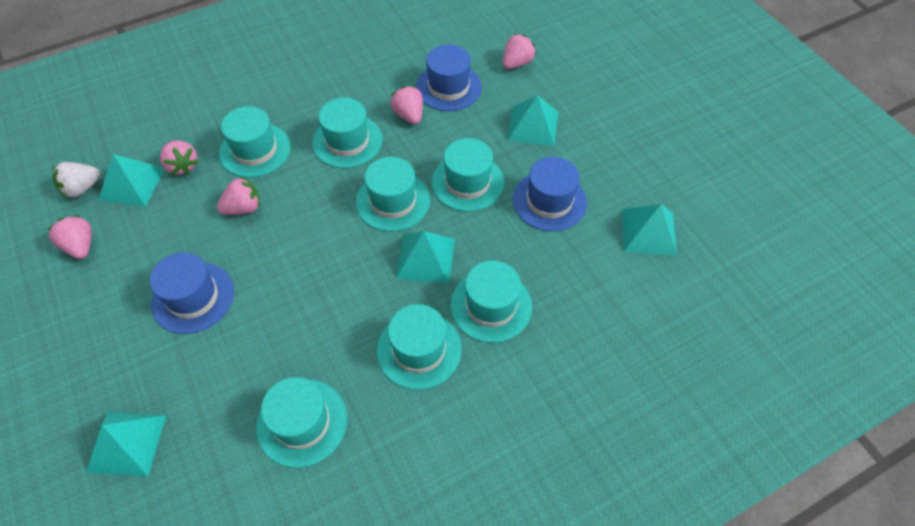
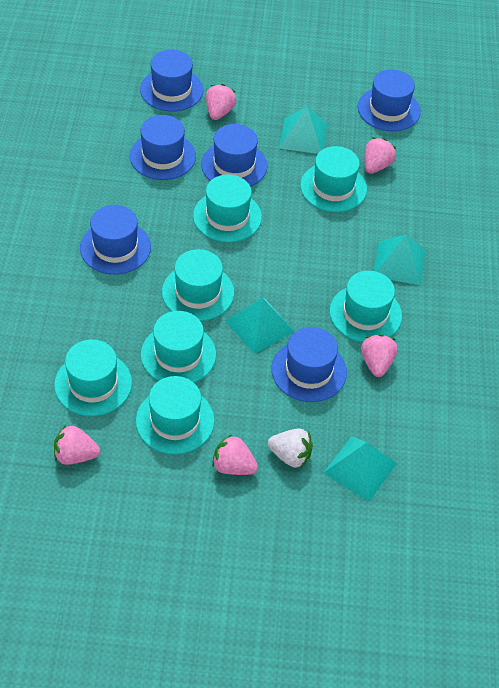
blue hat: 3 -> 6
turquoise pyramid: 5 -> 4

